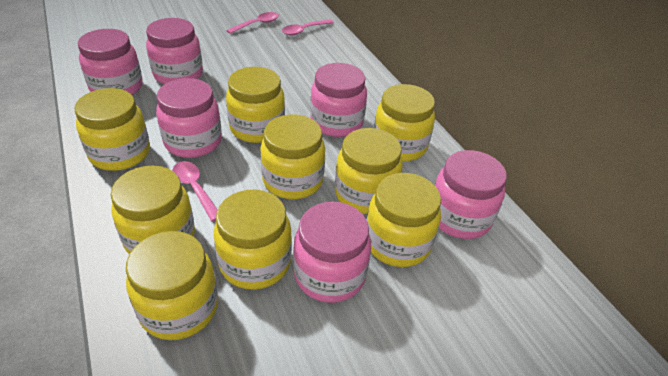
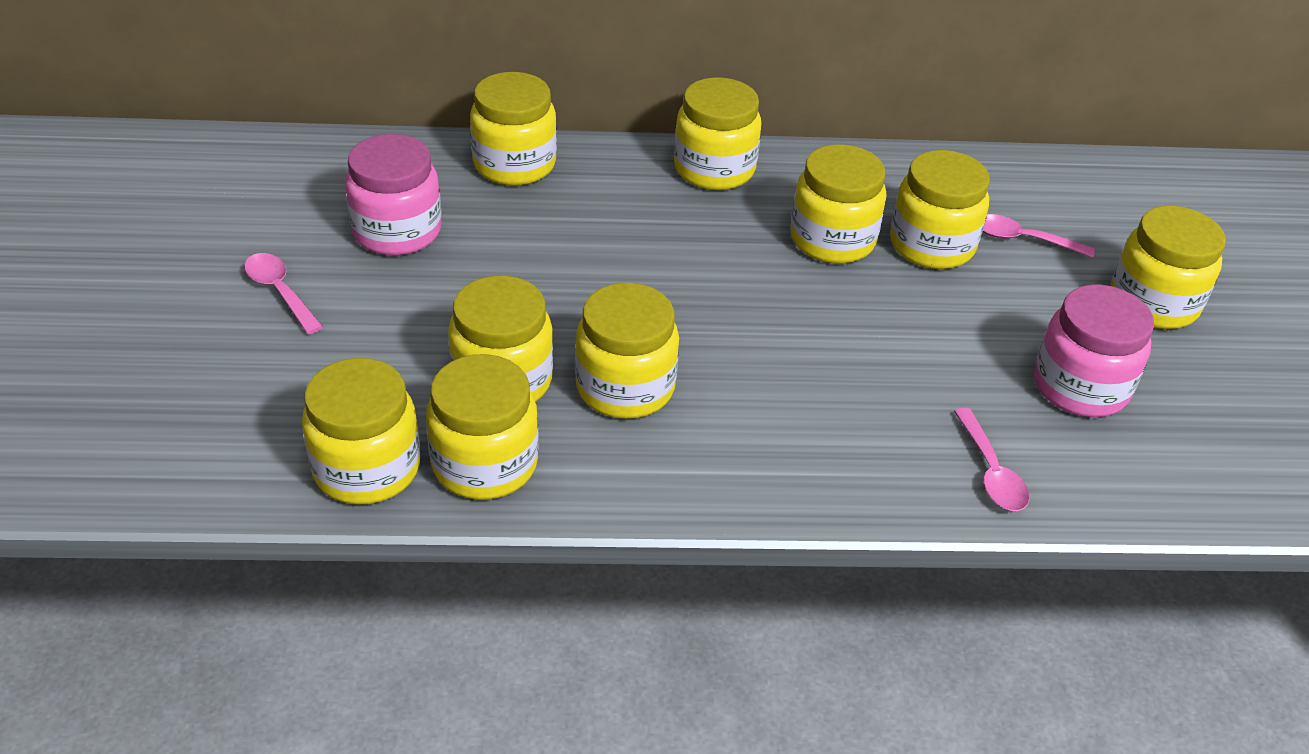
pink jar: 6 -> 2

